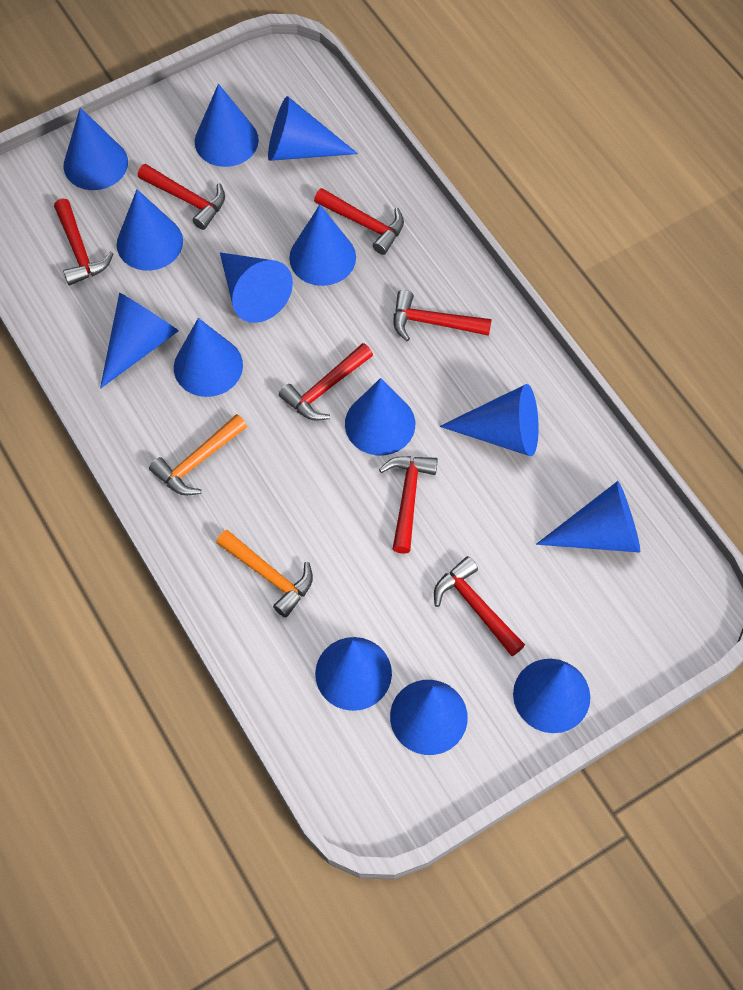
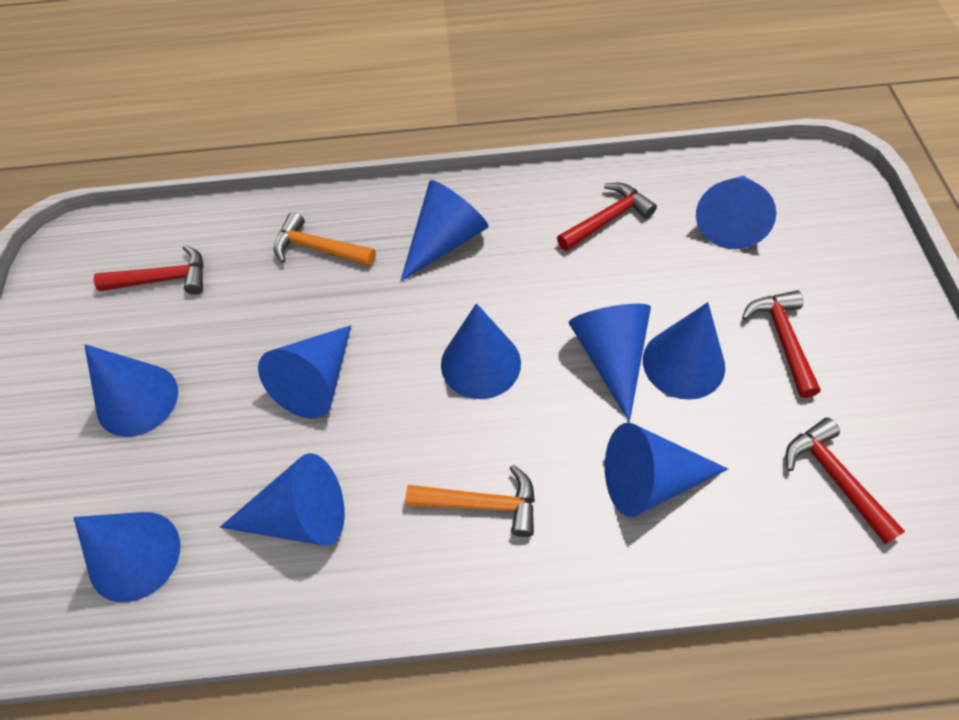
blue cone: 14 -> 10
red hammer: 7 -> 4

